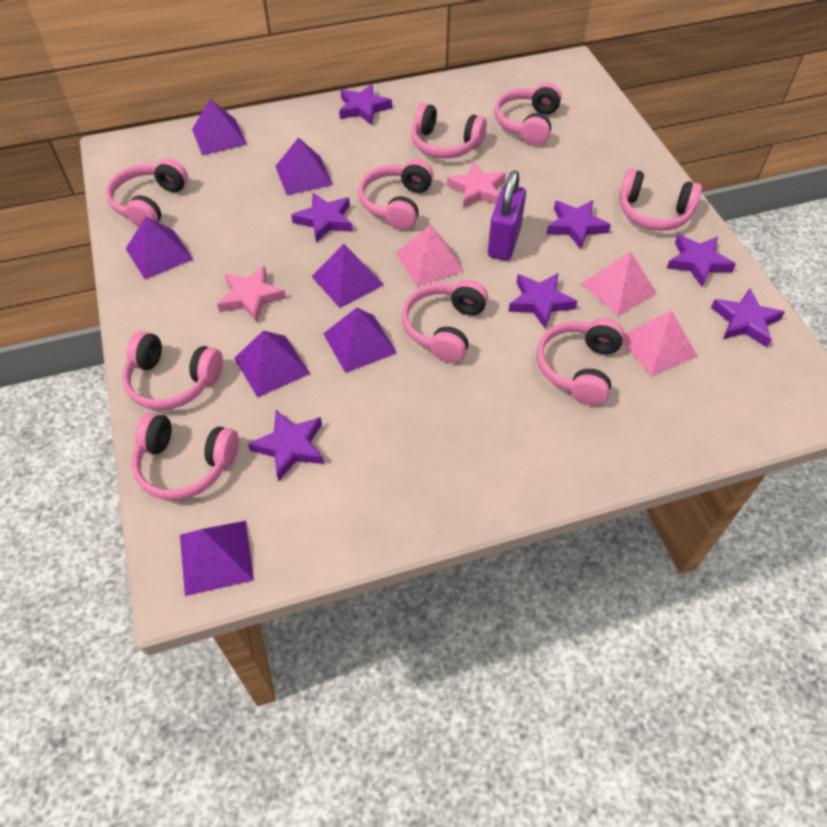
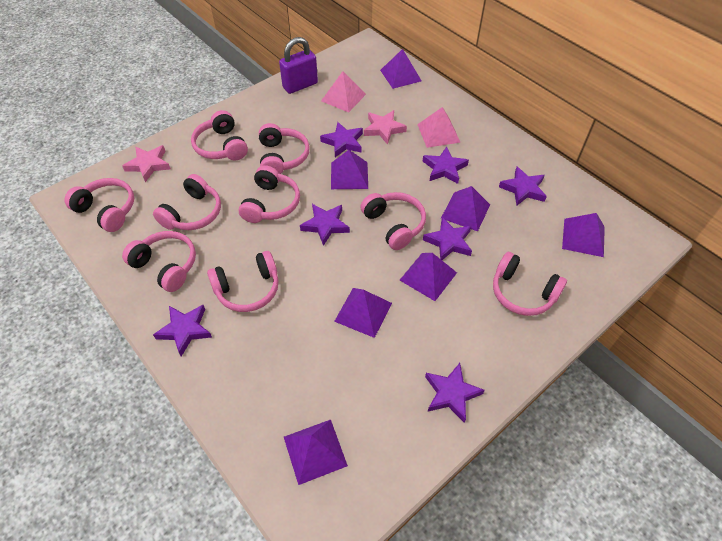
pink pyramid: 3 -> 2

